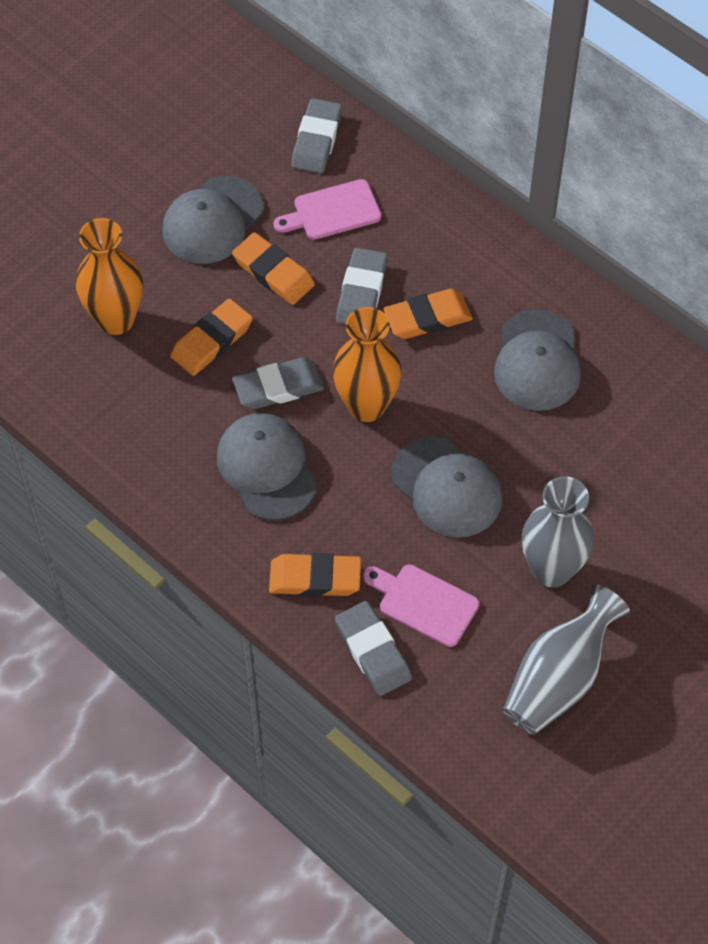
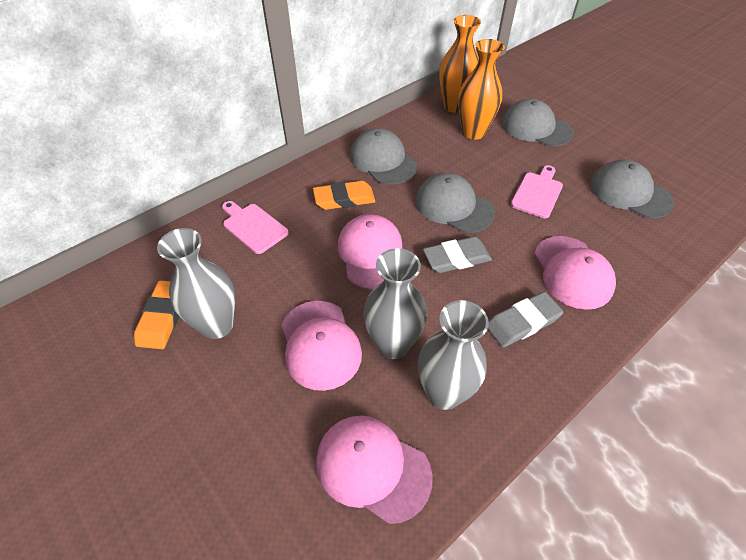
grey eraser: 4 -> 2
grey vase: 2 -> 3
orange eraser: 4 -> 2
pink cap: 0 -> 4

